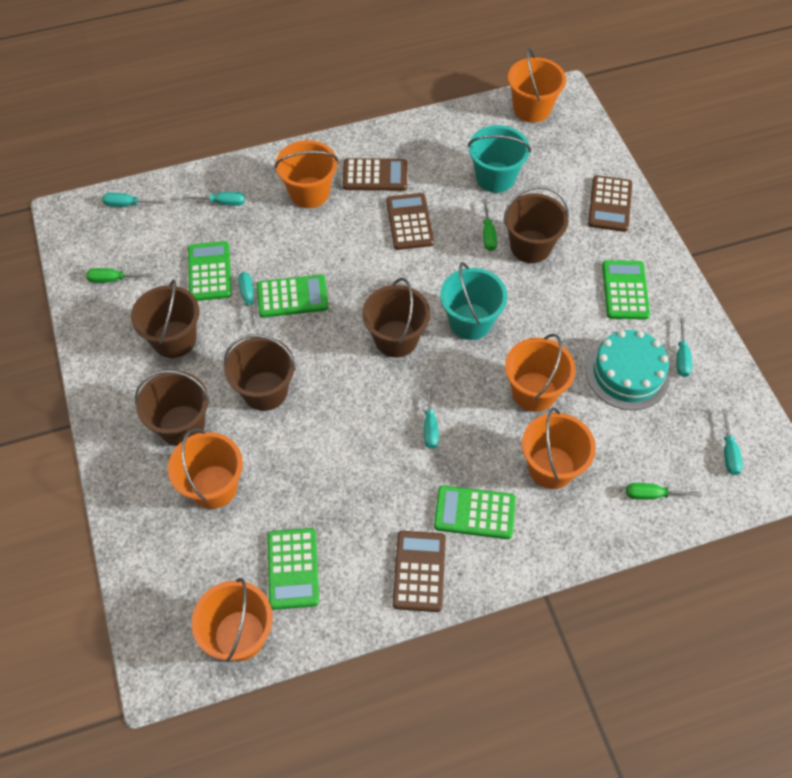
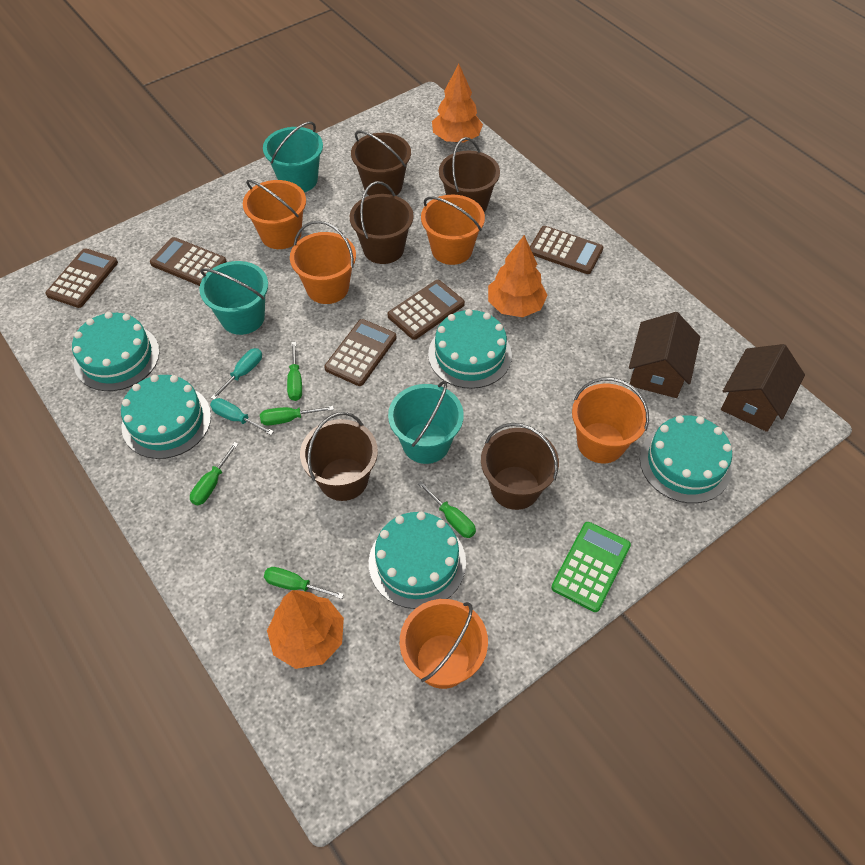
brown calculator: 4 -> 5
brown house: 0 -> 2
green calculator: 5 -> 1
green screwdriver: 3 -> 5
orange bucket: 6 -> 5
orange tree: 0 -> 3
turquoise bucket: 2 -> 3
turquoise cake: 1 -> 5
turquoise screwdriver: 6 -> 2

